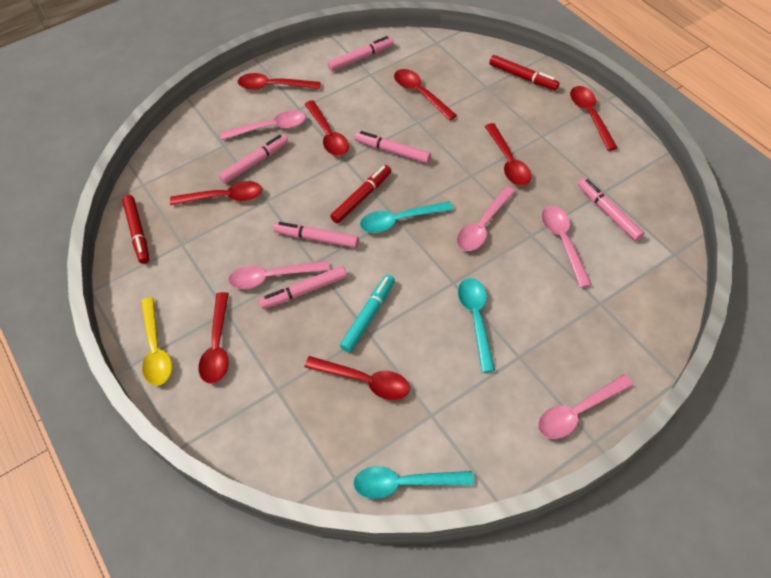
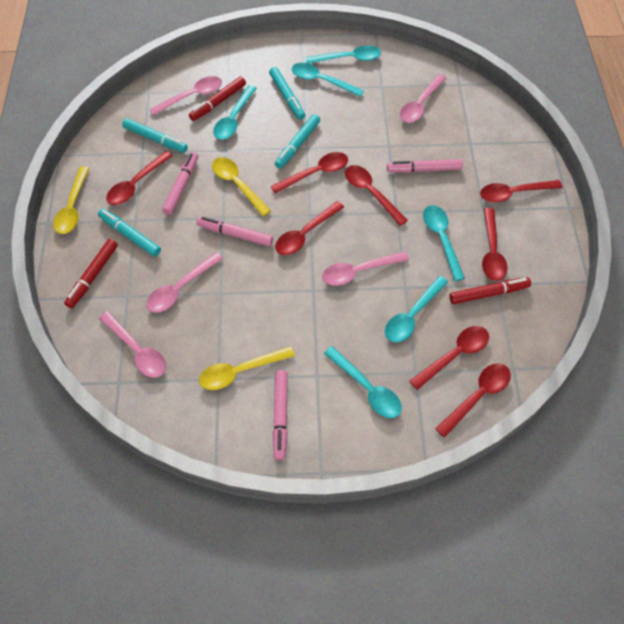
pink marker: 6 -> 4
turquoise marker: 1 -> 4
turquoise spoon: 3 -> 6
yellow spoon: 1 -> 3

